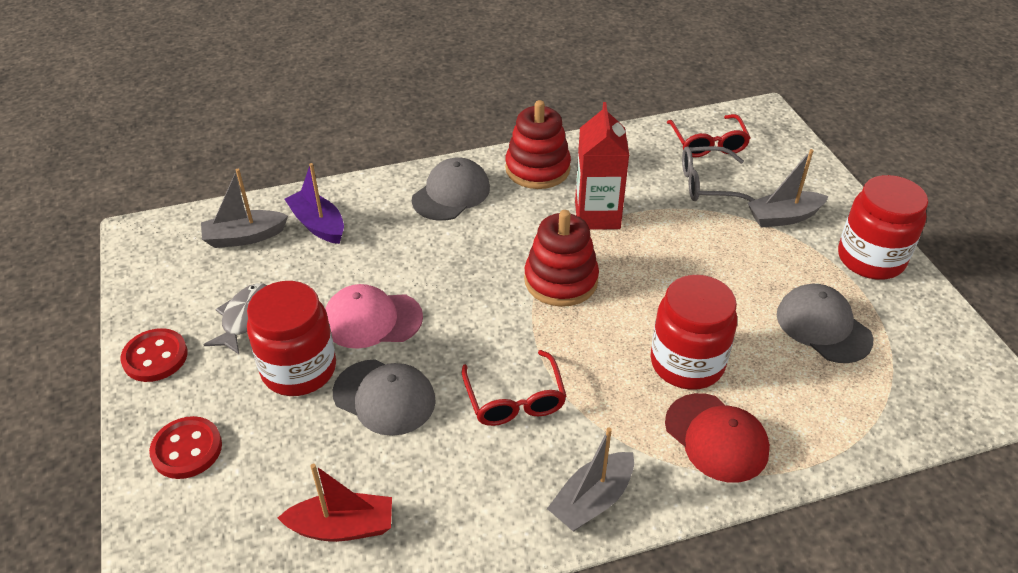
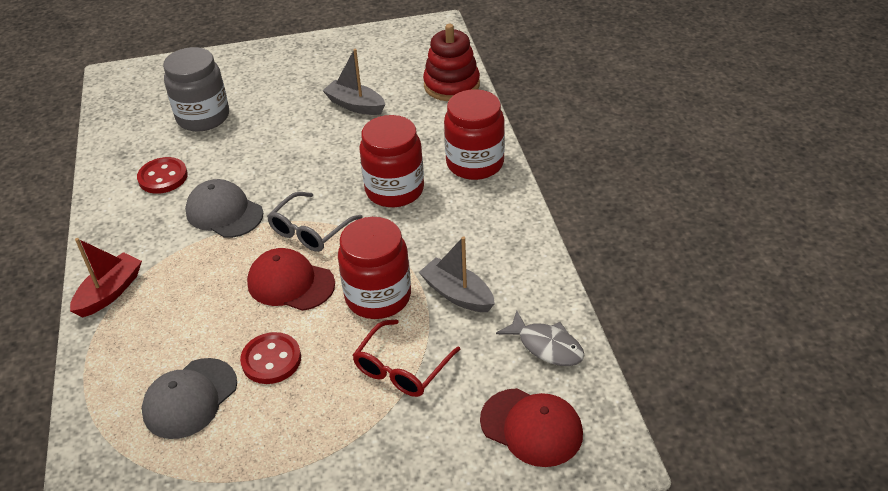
grey boat: 3 -> 2
grey cap: 3 -> 2
grey jar: 0 -> 1
pink cap: 1 -> 0
purple boat: 1 -> 0
red cap: 1 -> 2
red carton: 1 -> 0
red glasses: 2 -> 1
red stacking toy: 2 -> 1

